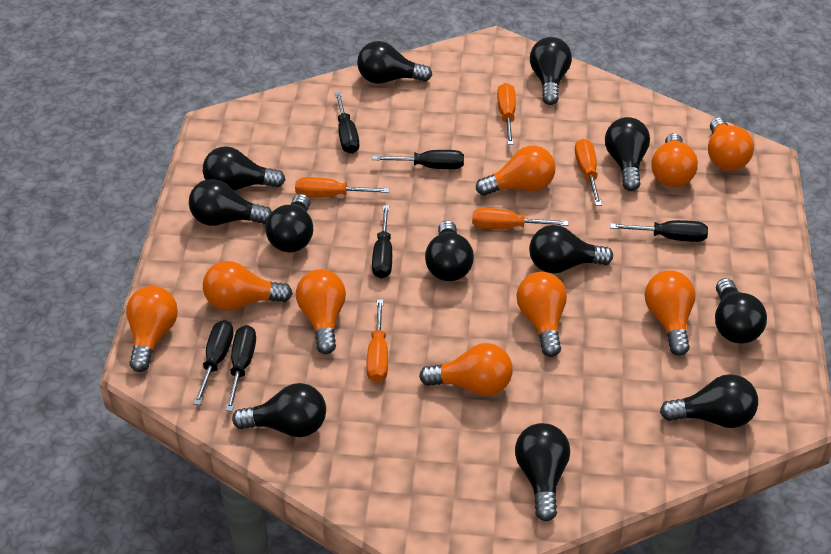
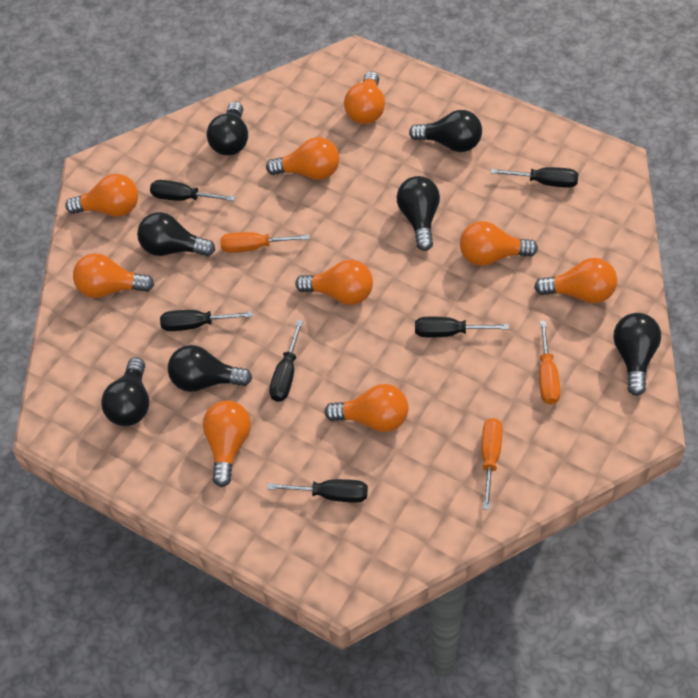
black light bulb: 12 -> 7
orange screwdriver: 5 -> 3

